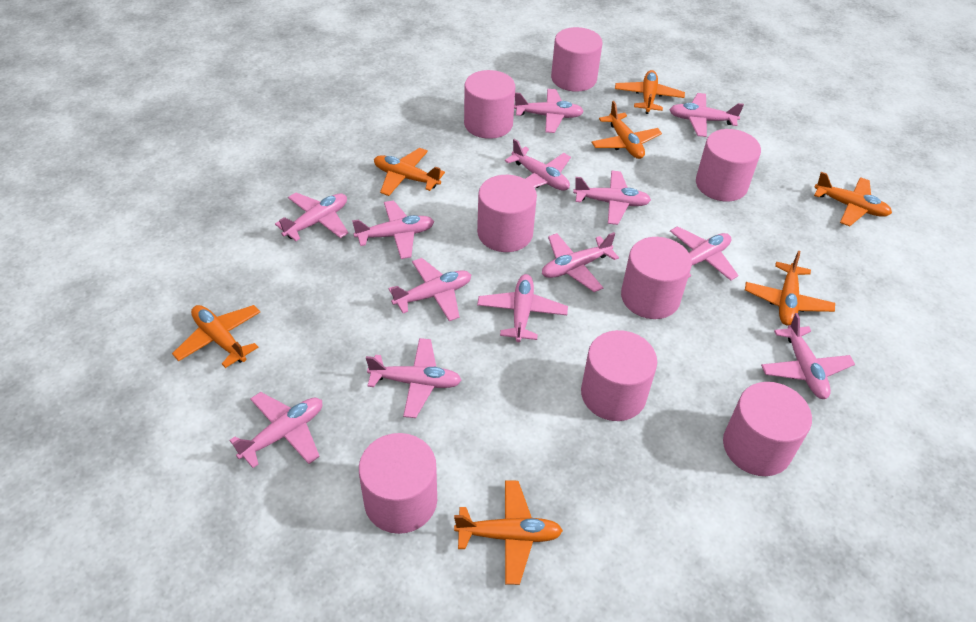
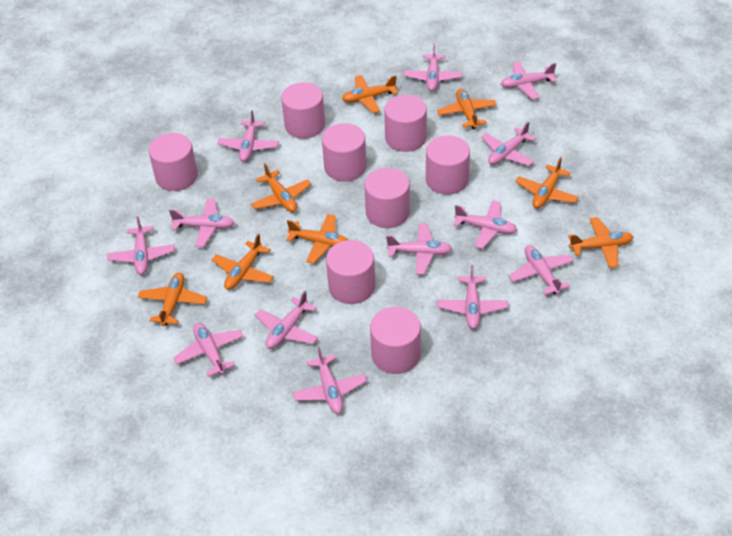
orange plane: 7 -> 8

